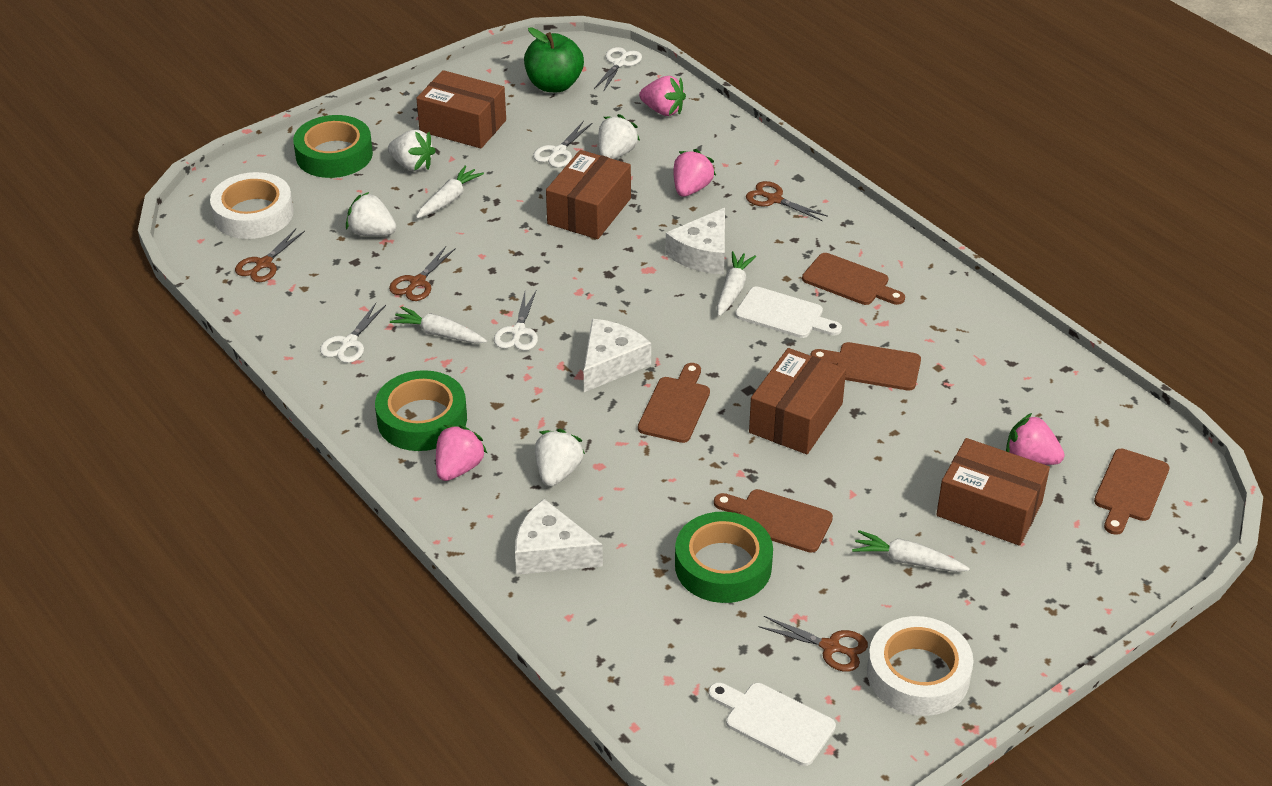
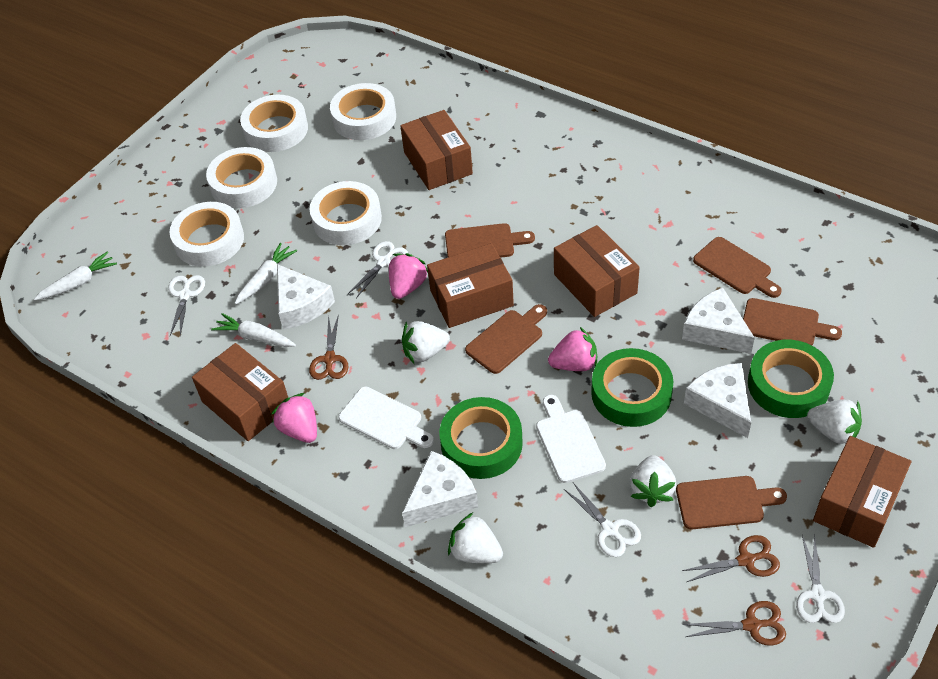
brown box: 4 -> 5
brown scissors: 4 -> 3
green apple: 1 -> 0
pink strawberry: 4 -> 3
white carrot: 4 -> 3
white cheese: 3 -> 4
white tape: 2 -> 5

